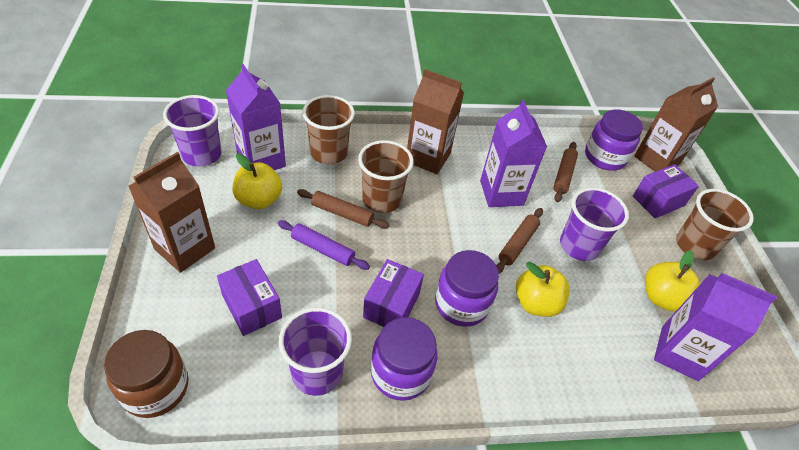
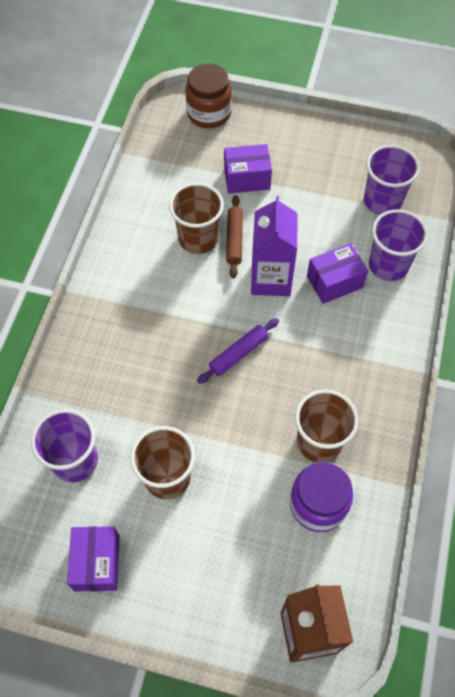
brown carton: 3 -> 1
brown rolling pin: 3 -> 1
purple carton: 3 -> 1
purple jar: 3 -> 1
yellow apple: 3 -> 0

